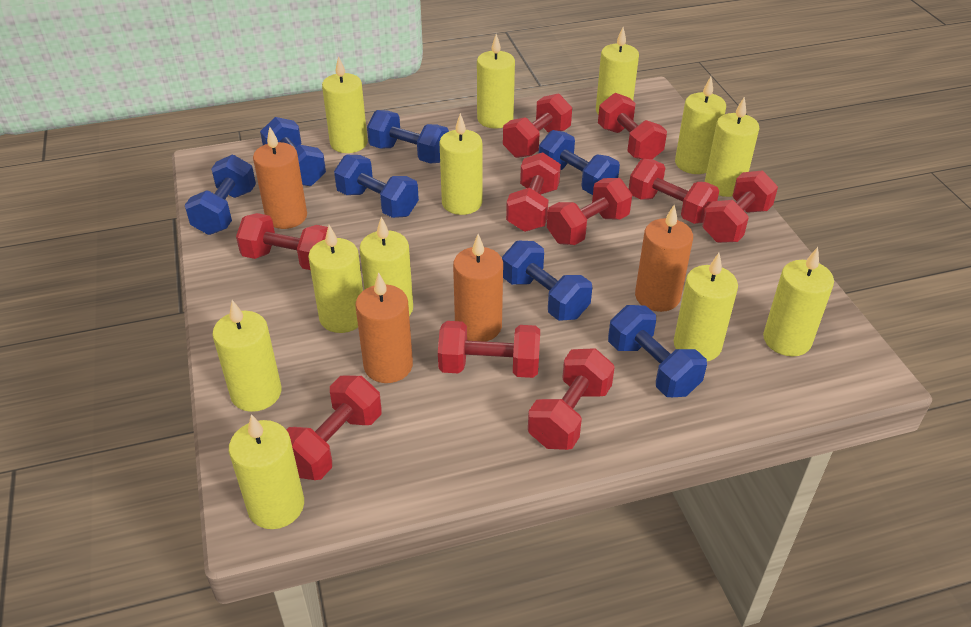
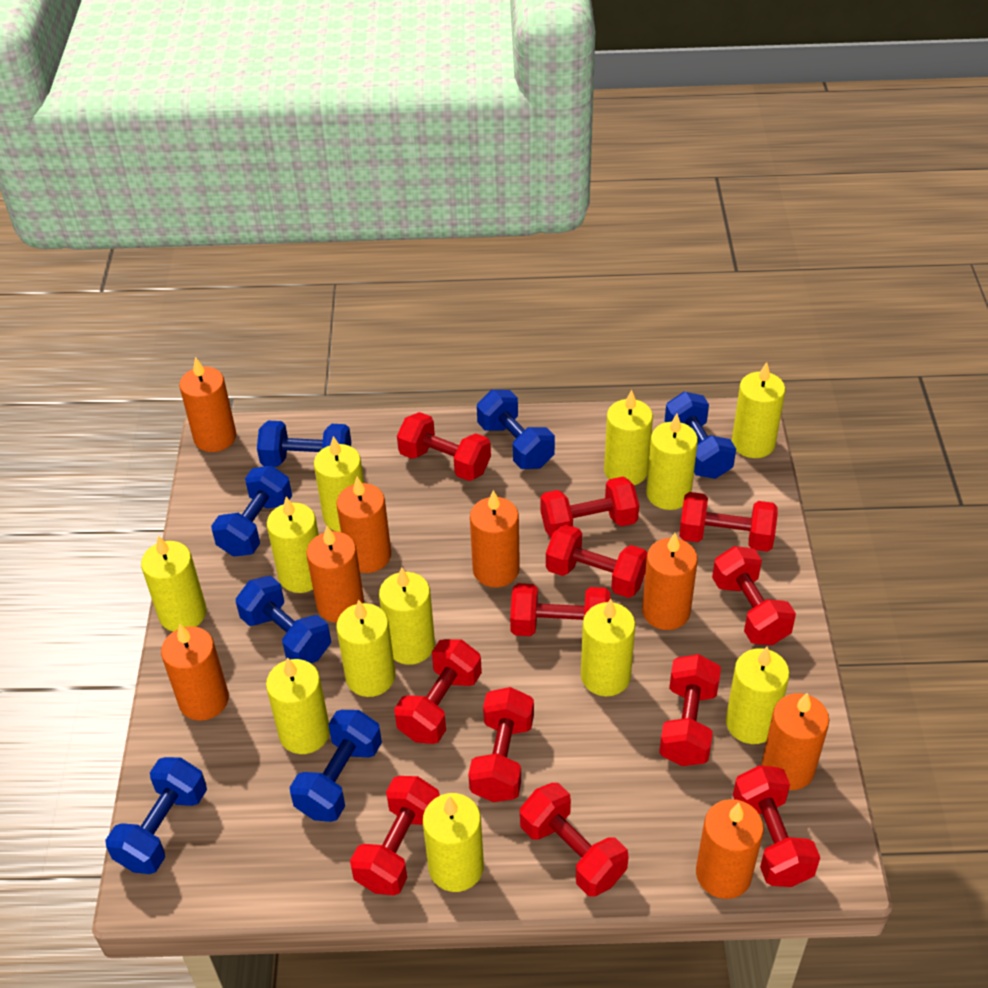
orange candle: 4 -> 8
red dumbbell: 10 -> 12

